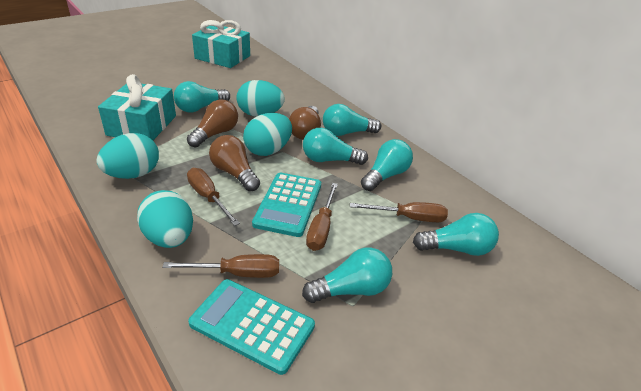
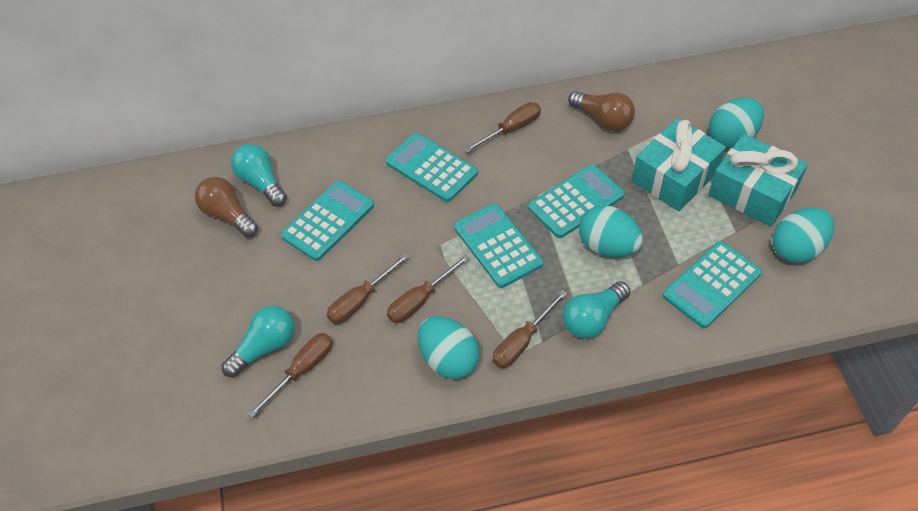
brown light bulb: 3 -> 2
brown screwdriver: 4 -> 5
turquoise calculator: 2 -> 5
turquoise light bulb: 6 -> 3

